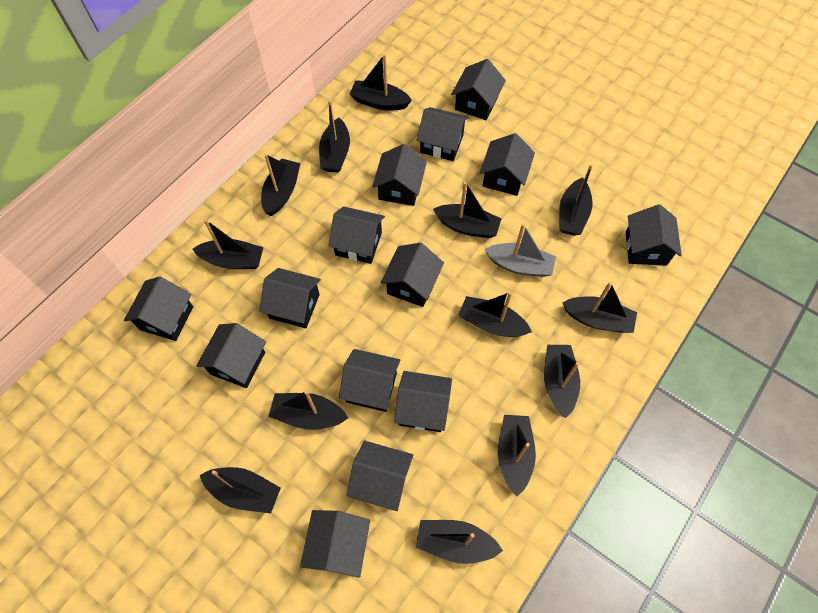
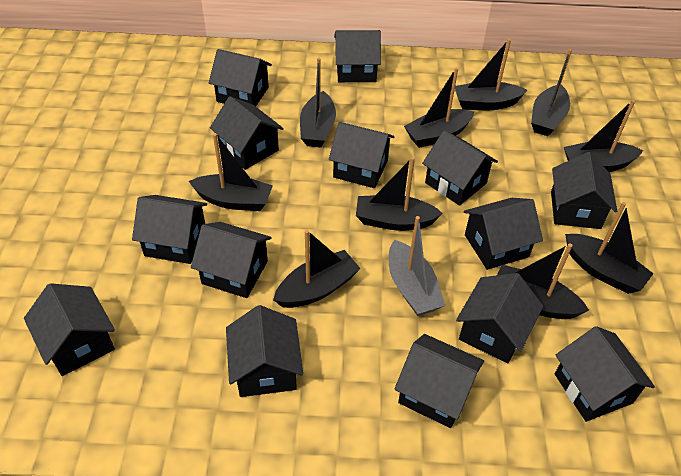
black boat: 13 -> 10

